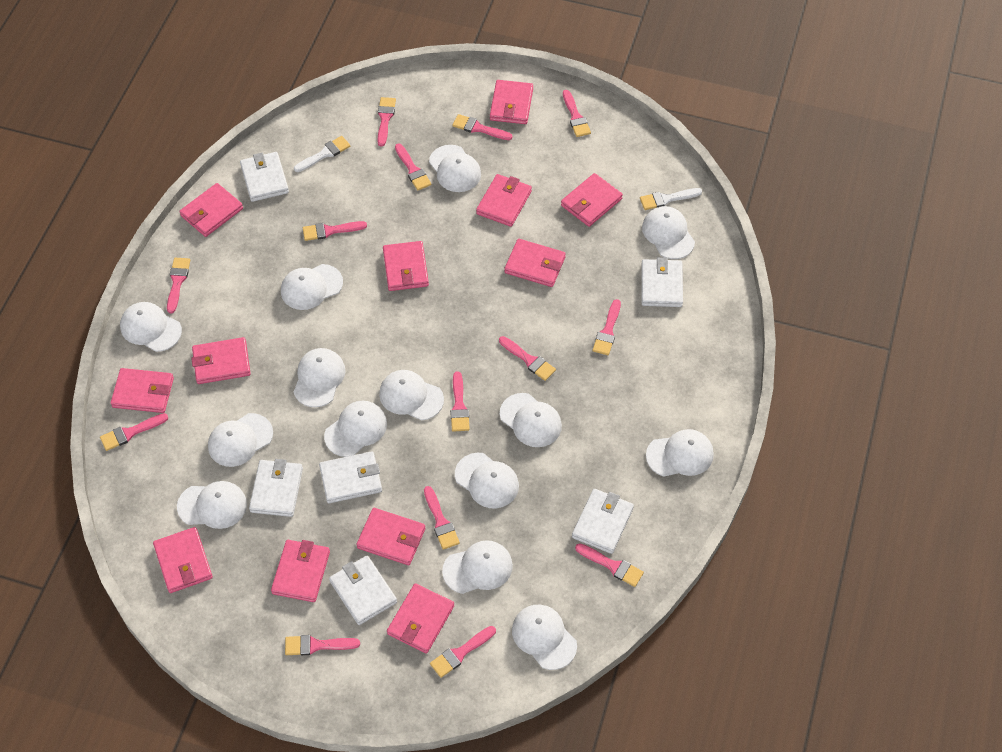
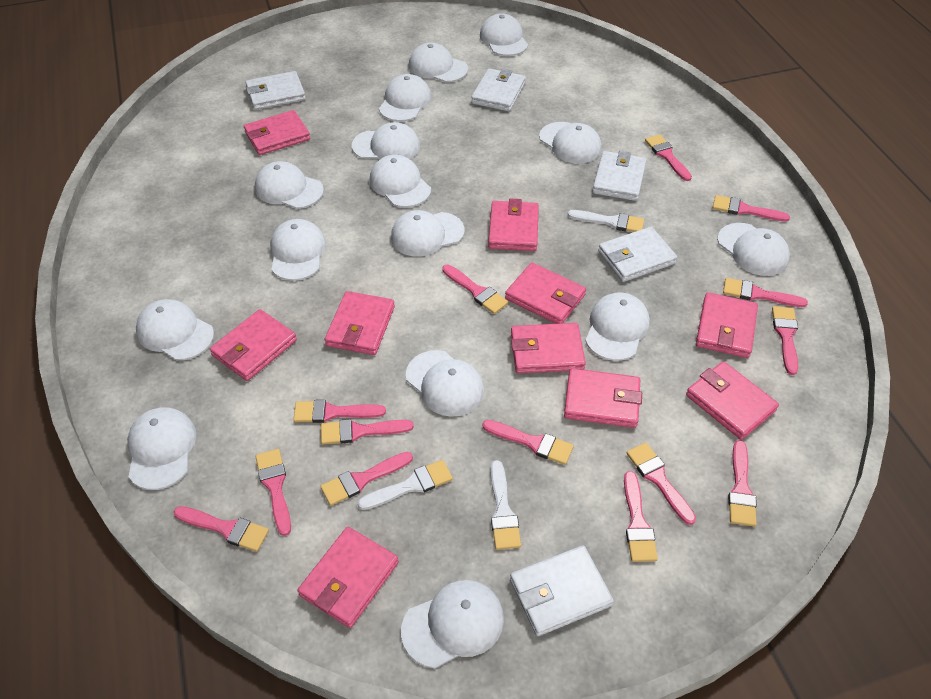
pink wallet: 12 -> 10
white brush: 2 -> 3
white cap: 14 -> 15
white wallet: 6 -> 5

